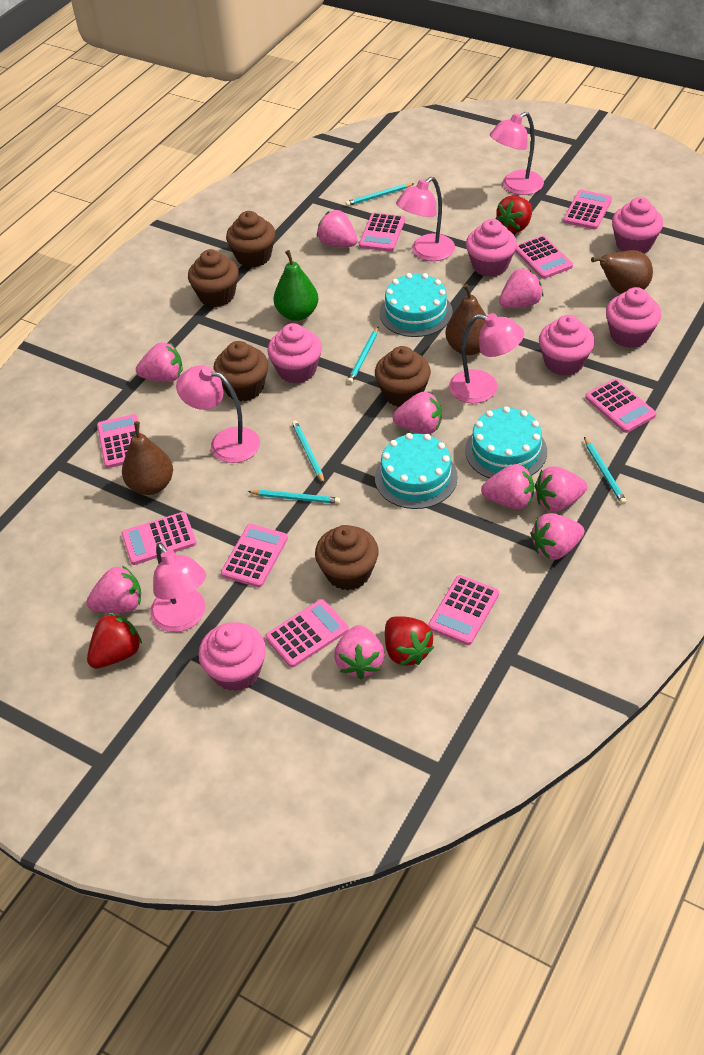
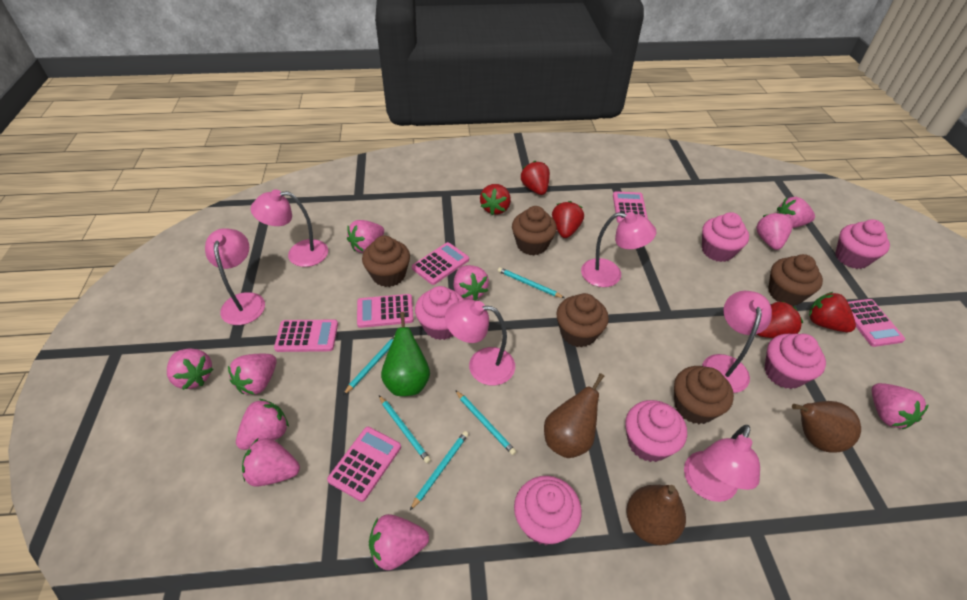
pink calculator: 9 -> 6
pink lamp: 5 -> 6
pink strawberry: 9 -> 10
red strawberry: 3 -> 5
turquoise cake: 3 -> 0

